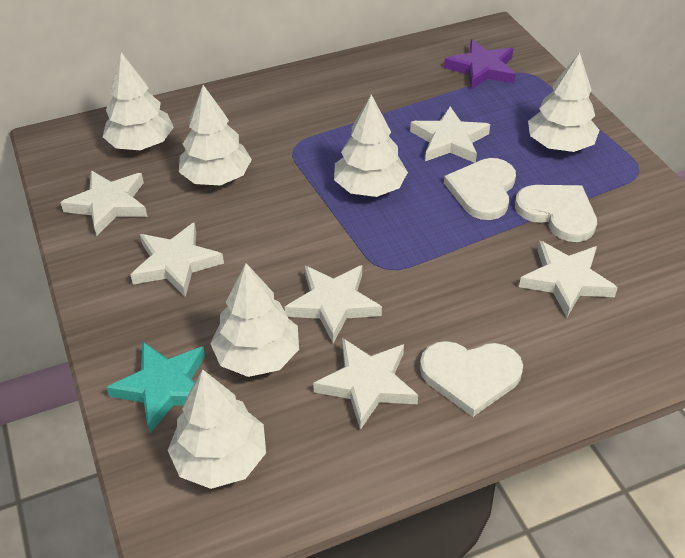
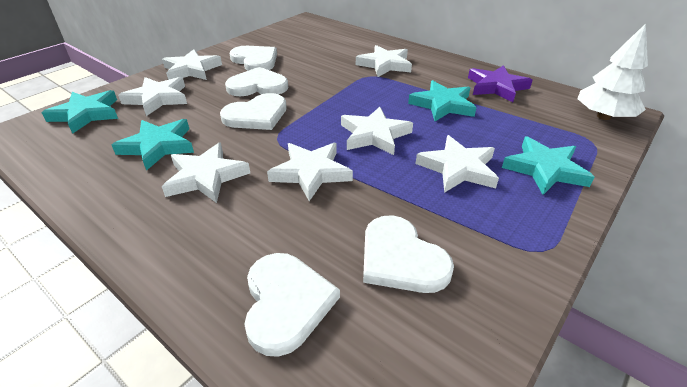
turquoise star: 1 -> 4
white heart: 3 -> 5
white star: 6 -> 7
white tree: 6 -> 1

